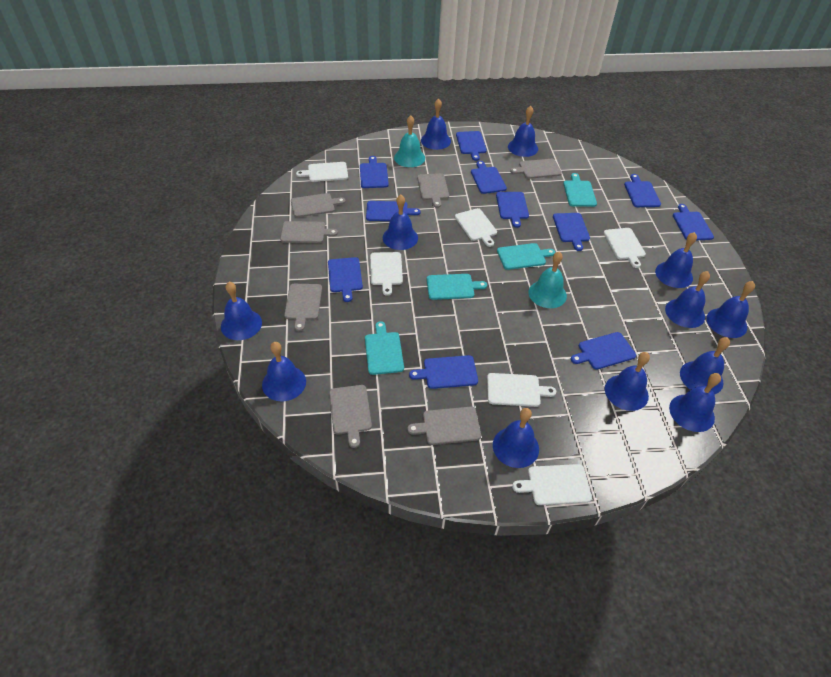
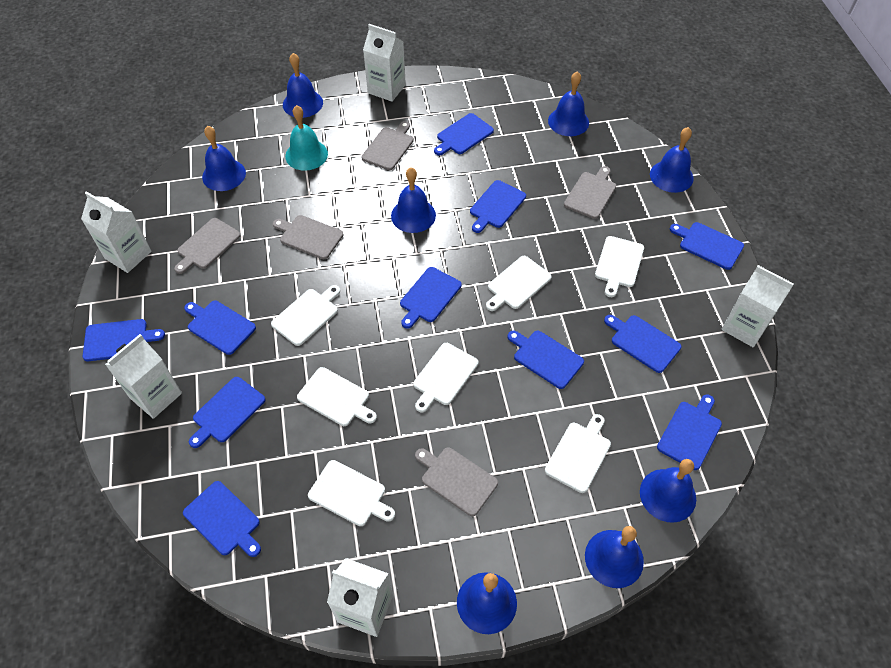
blue bell: 12 -> 8
grey cutting board: 7 -> 5
turquoise bell: 2 -> 1
turquoise cutting board: 4 -> 0
white carton: 0 -> 5
white cutting board: 6 -> 7

